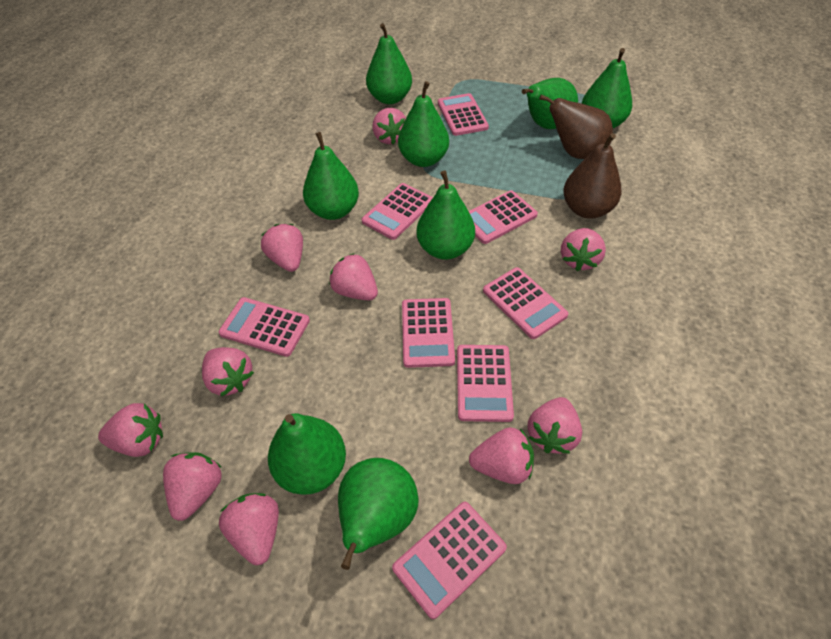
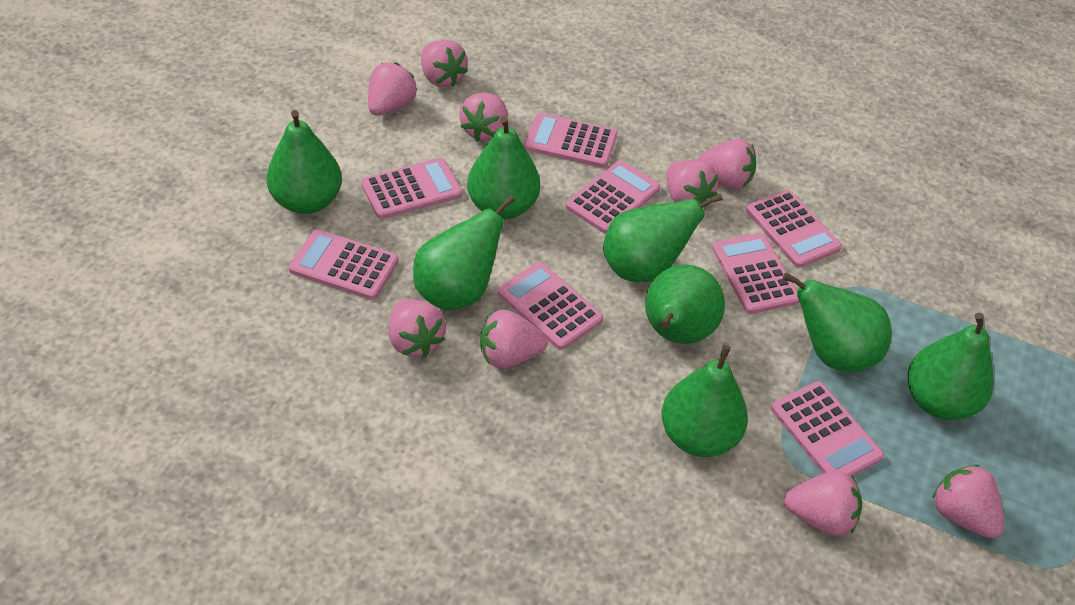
brown pear: 2 -> 0
pink strawberry: 10 -> 9

